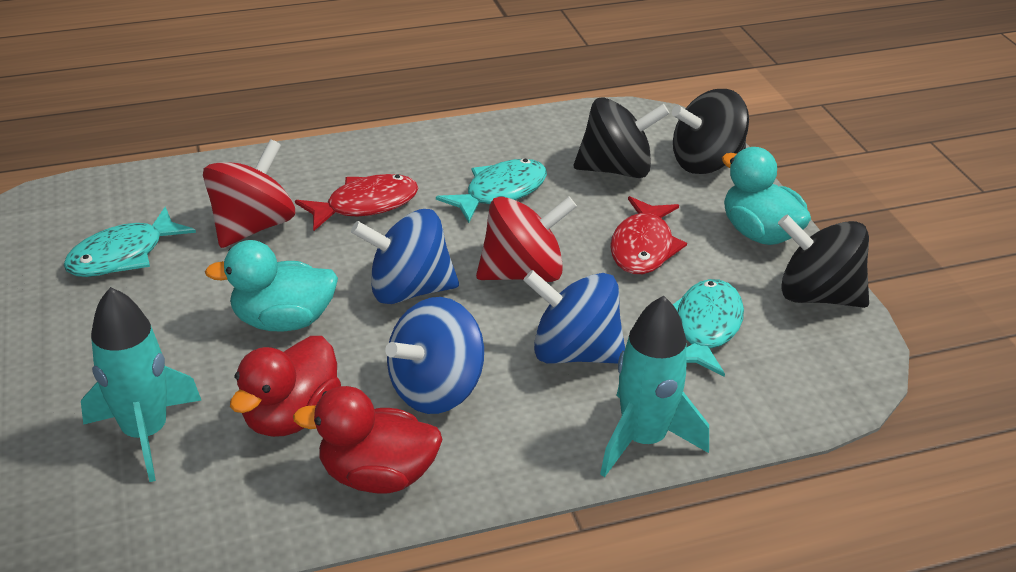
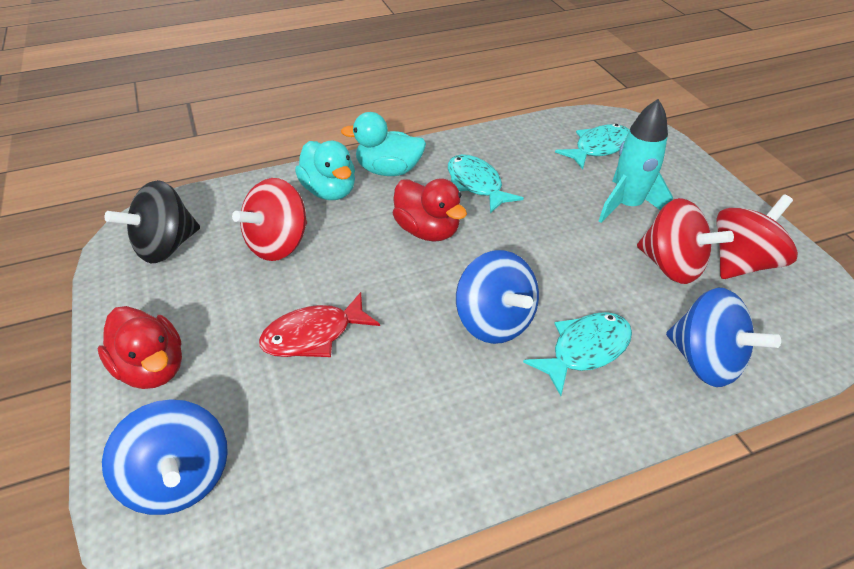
black spinning top: 3 -> 1
red fish: 2 -> 1
red spinning top: 2 -> 3
turquoise rocket: 2 -> 1

